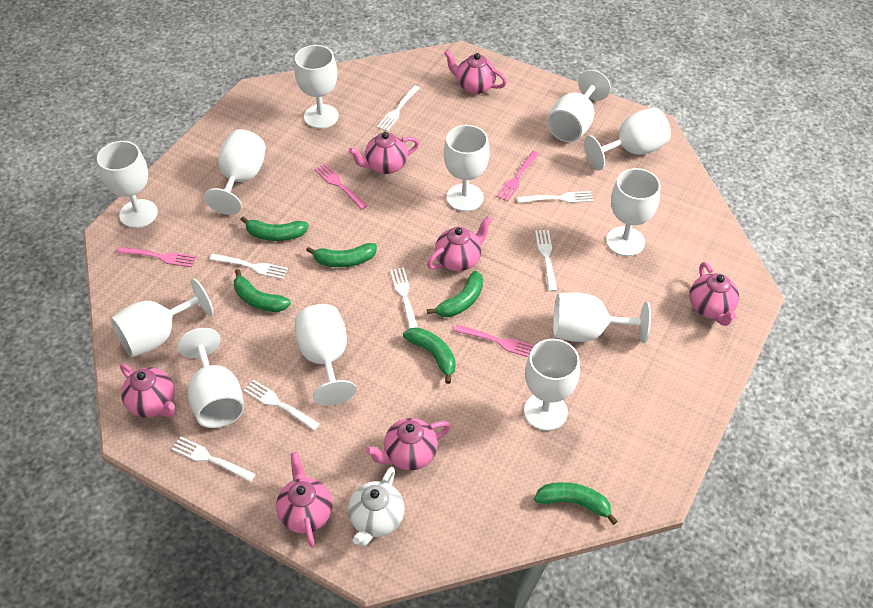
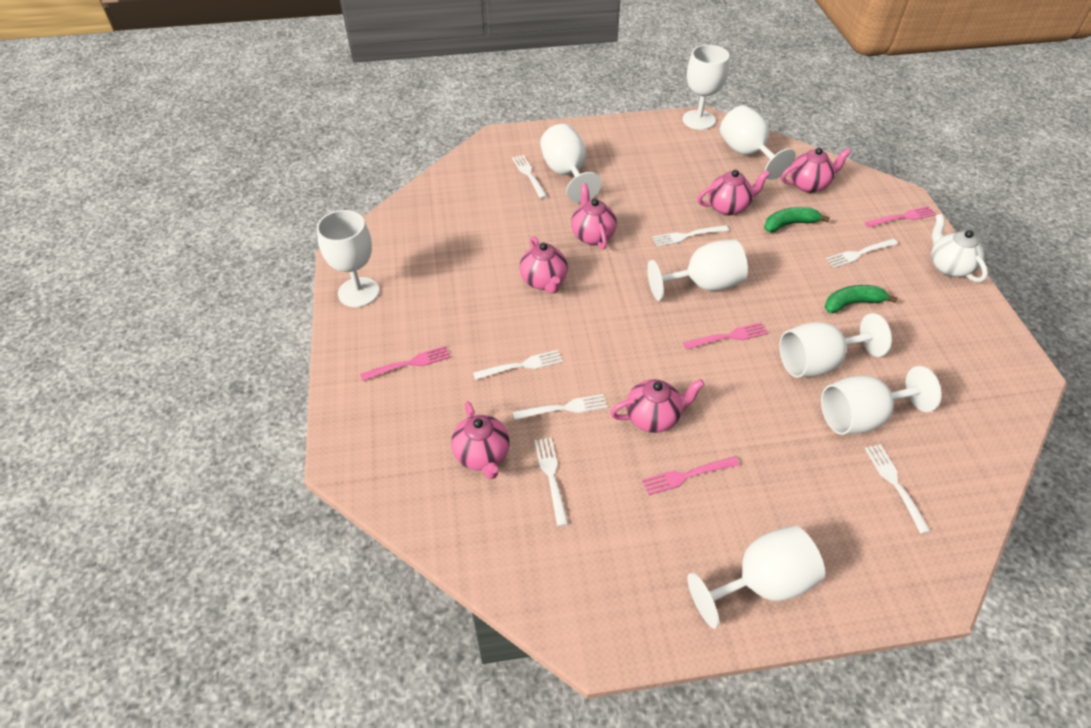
green banana: 6 -> 2
pink teapot: 7 -> 6
white goblet: 12 -> 8

